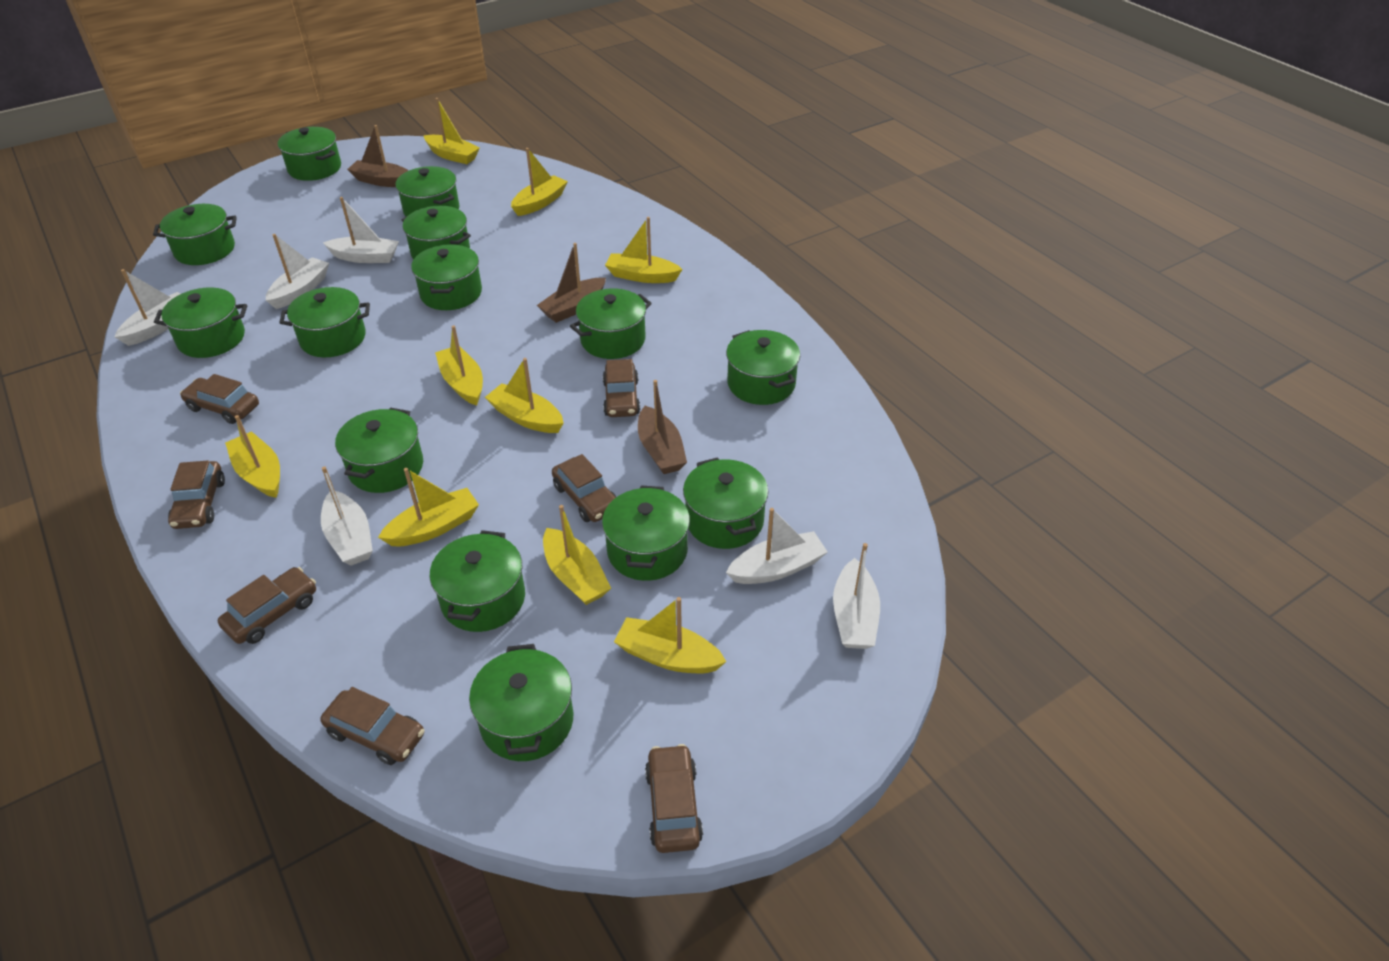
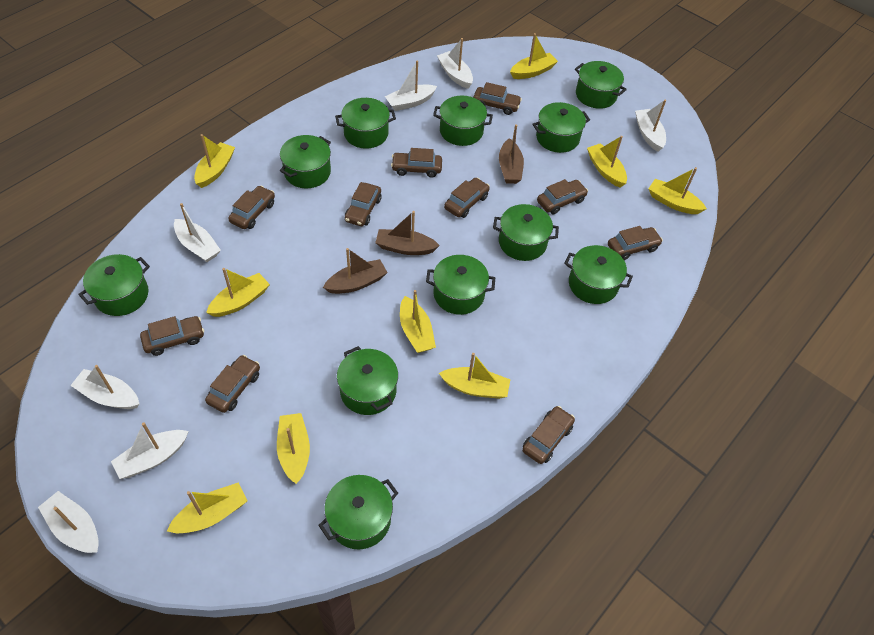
brown car: 7 -> 10
green pot: 14 -> 11
white boat: 6 -> 7

